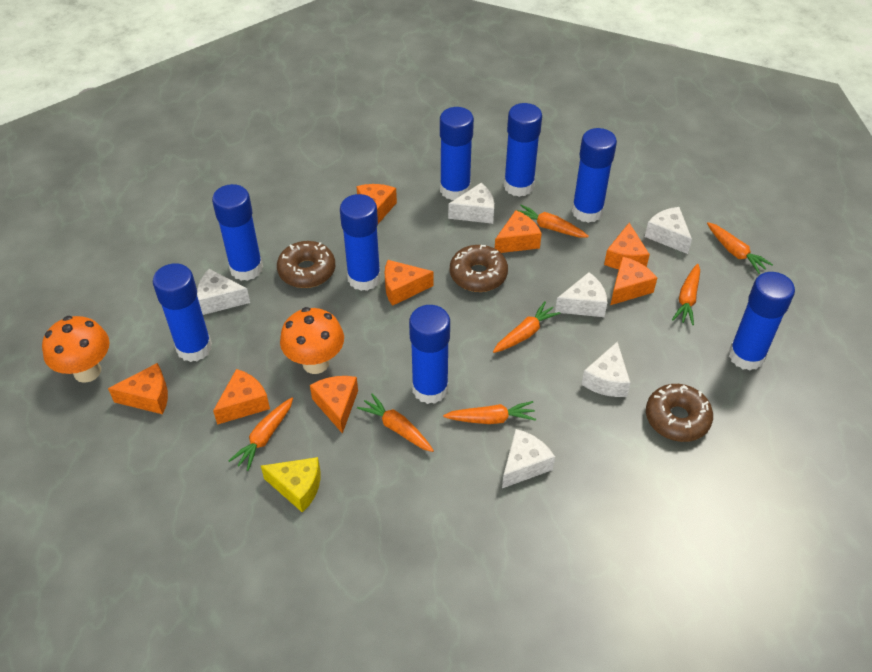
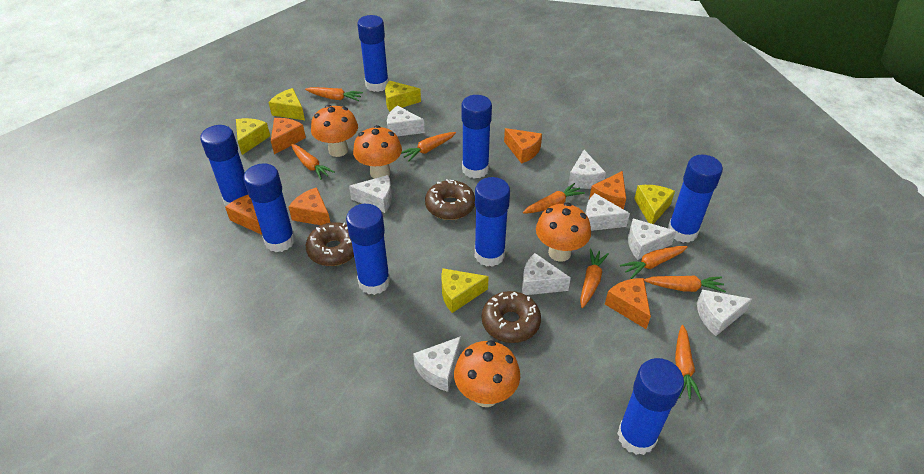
orange carrot: 7 -> 8
orange cheese: 8 -> 6
orange mushroom: 2 -> 4
white cheese: 6 -> 8
yellow cheese: 1 -> 5

